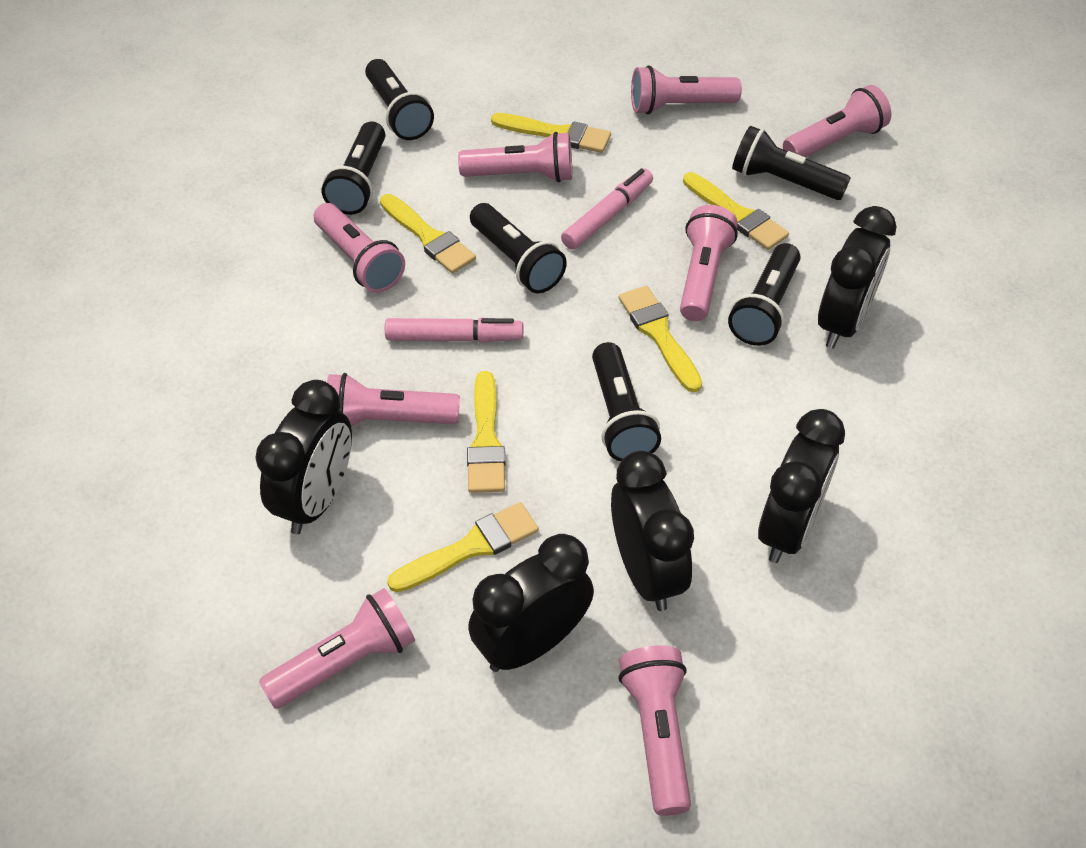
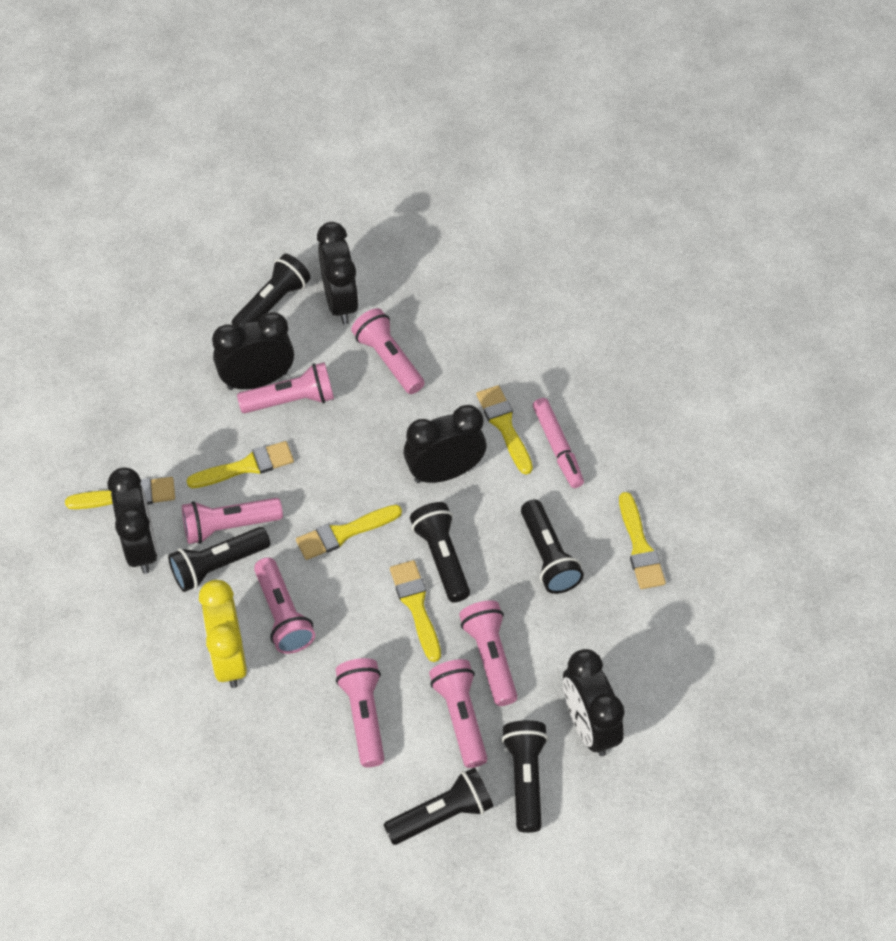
pink flashlight: 8 -> 7
pink marker: 2 -> 1
yellow clock: 0 -> 1

